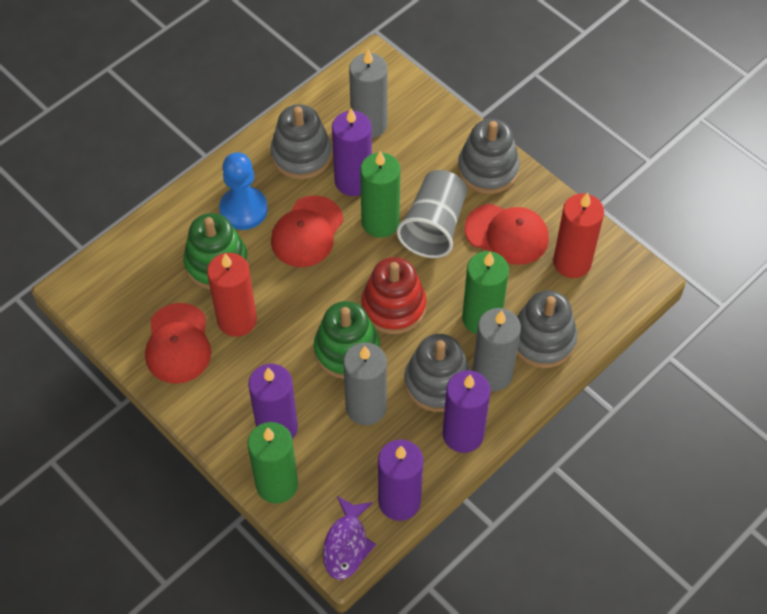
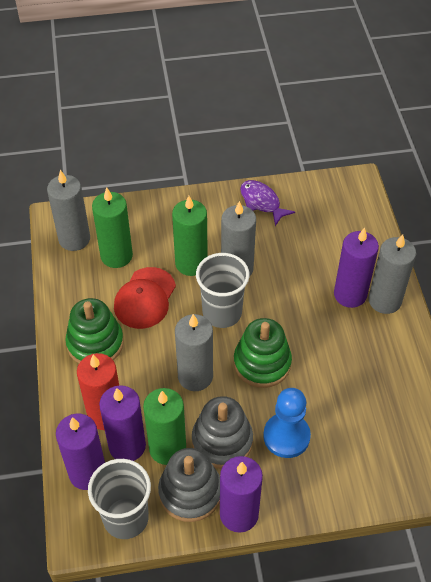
grey candle: 3 -> 4
grey cup: 1 -> 2
grey stacking toy: 4 -> 2
red candle: 2 -> 1
red cap: 3 -> 1
red stacking toy: 1 -> 0

